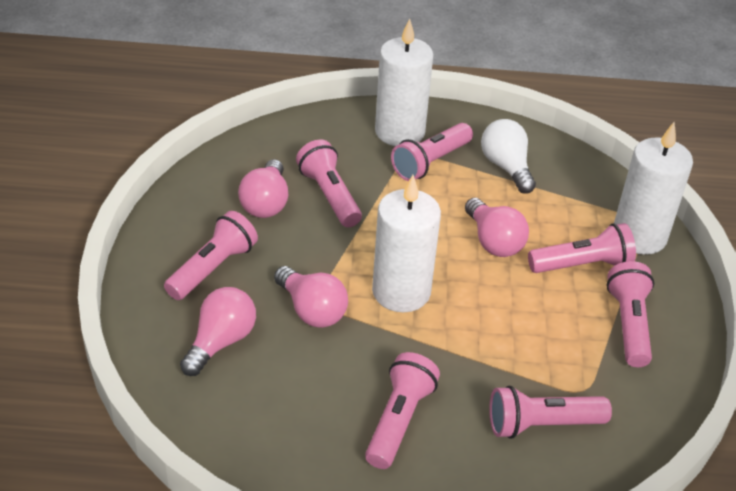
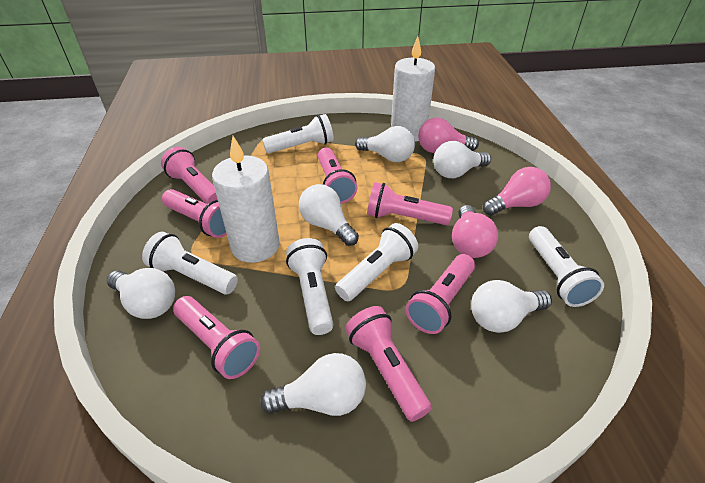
pink light bulb: 4 -> 3
white candle: 3 -> 2
white flashlight: 0 -> 5
white light bulb: 1 -> 6

